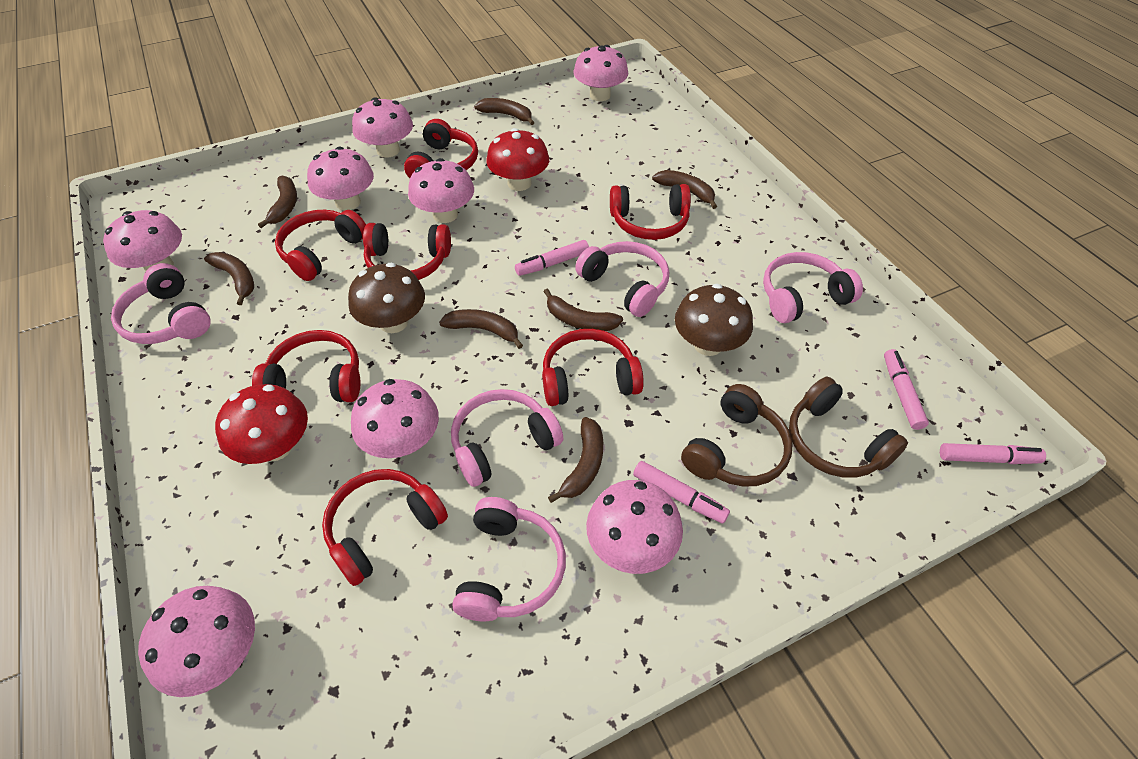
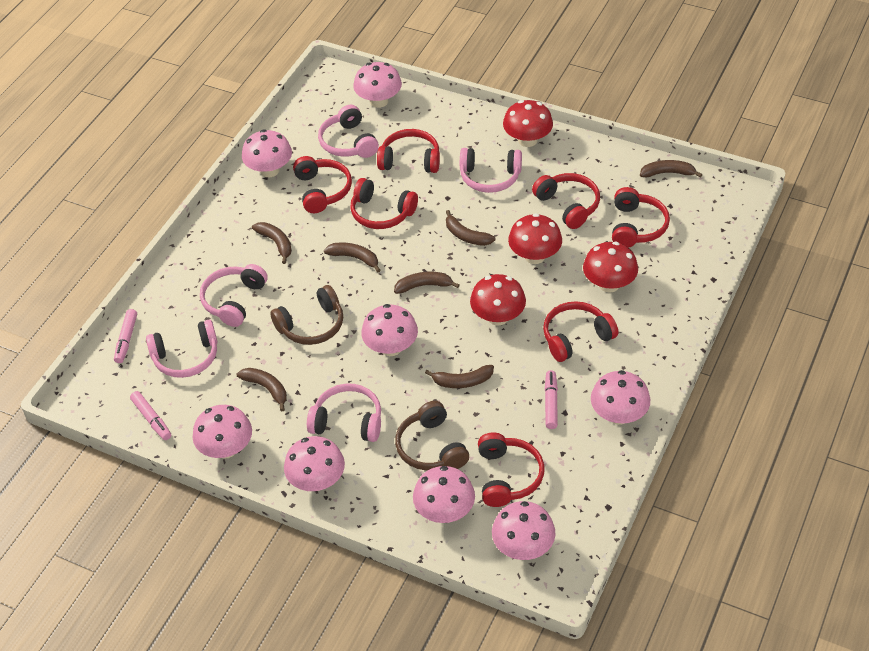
brown mushroom: 2 -> 0
pink marker: 4 -> 3
red mushroom: 2 -> 4

